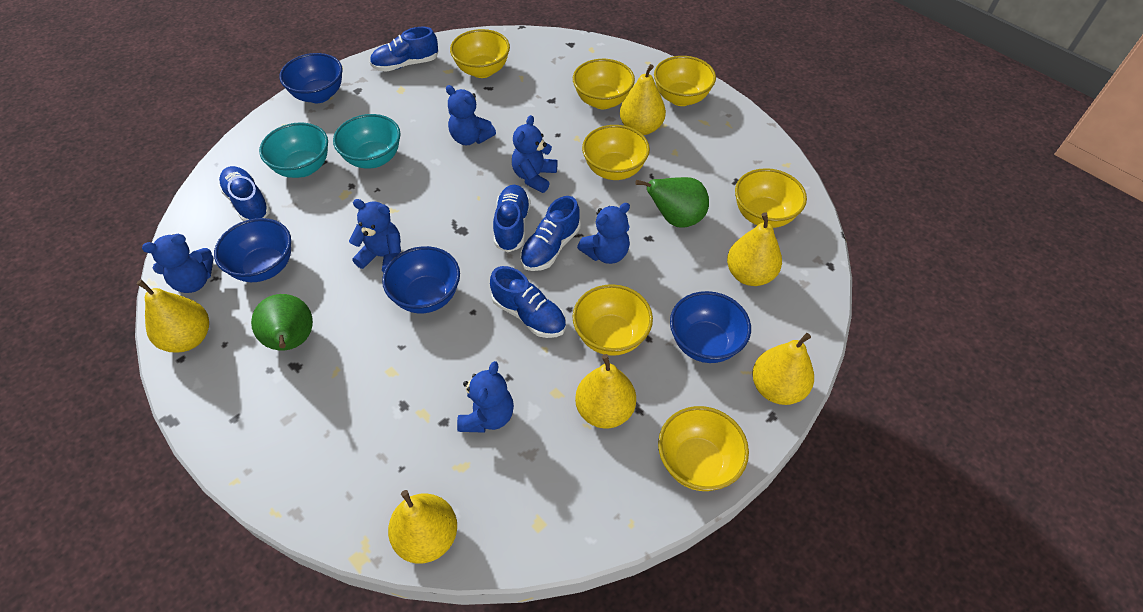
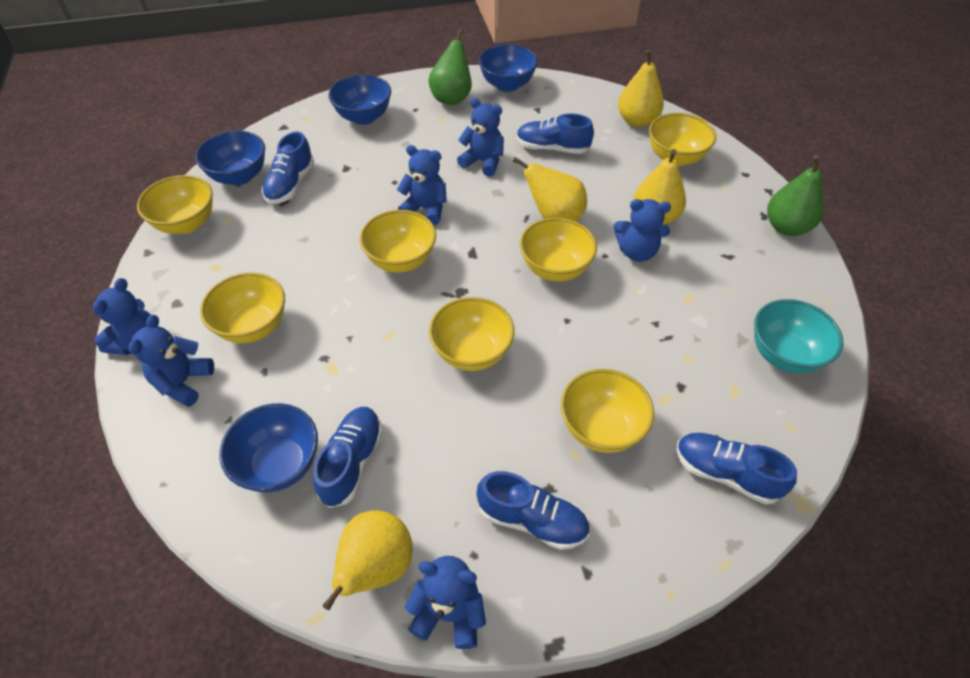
turquoise bowl: 2 -> 1
yellow pear: 6 -> 4

